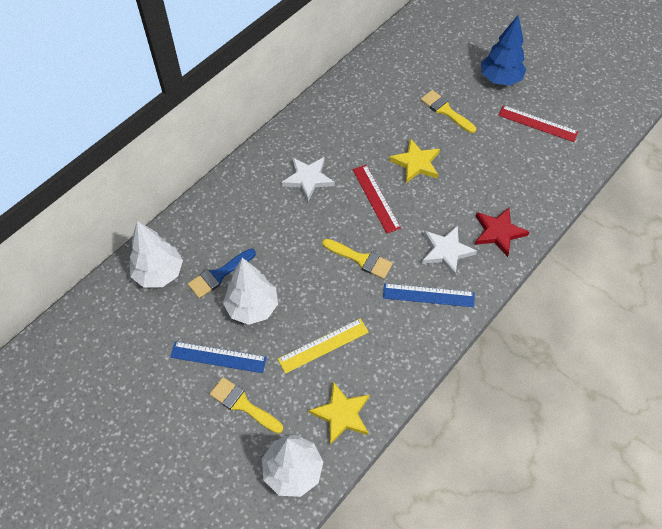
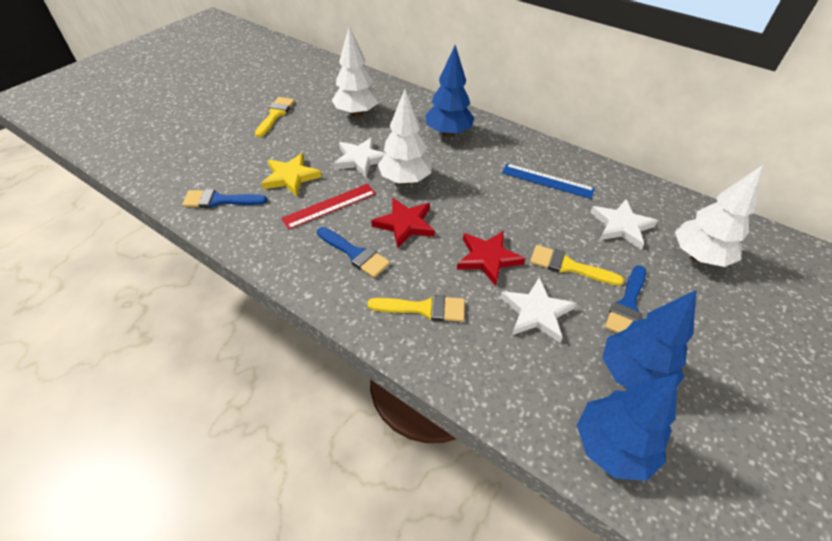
blue brush: 1 -> 3
blue ruler: 2 -> 1
blue tree: 1 -> 3
red ruler: 2 -> 1
red star: 1 -> 2
white star: 2 -> 3
yellow ruler: 1 -> 0
yellow star: 2 -> 1

